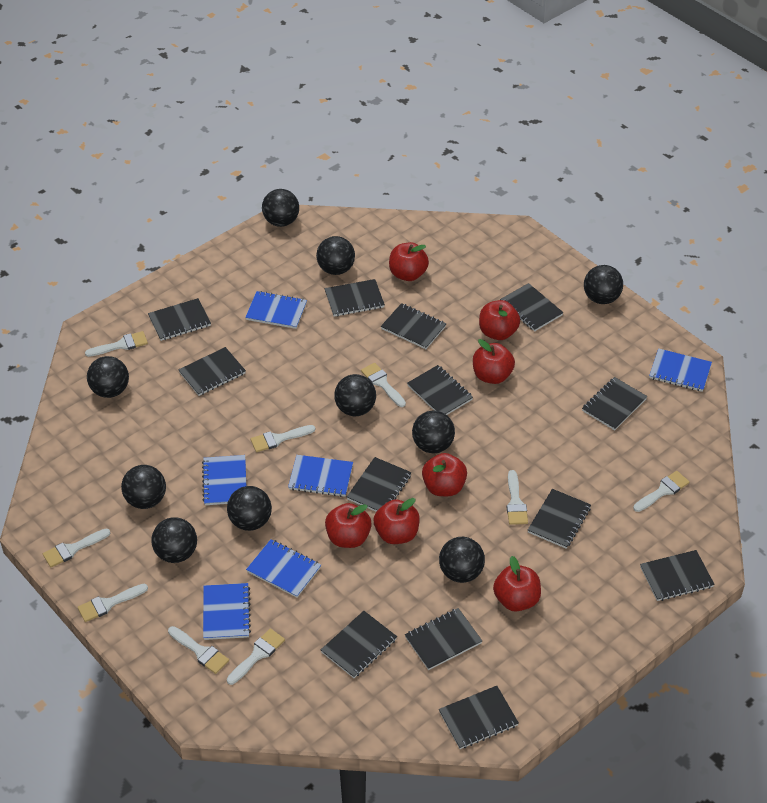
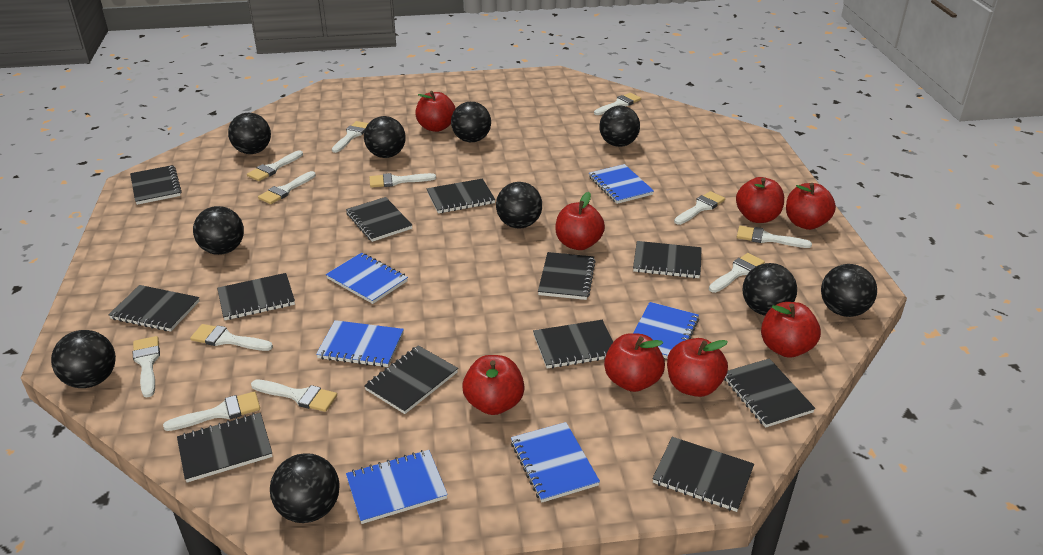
black notebook: 13 -> 12
red apple: 7 -> 8
white brush: 9 -> 12

